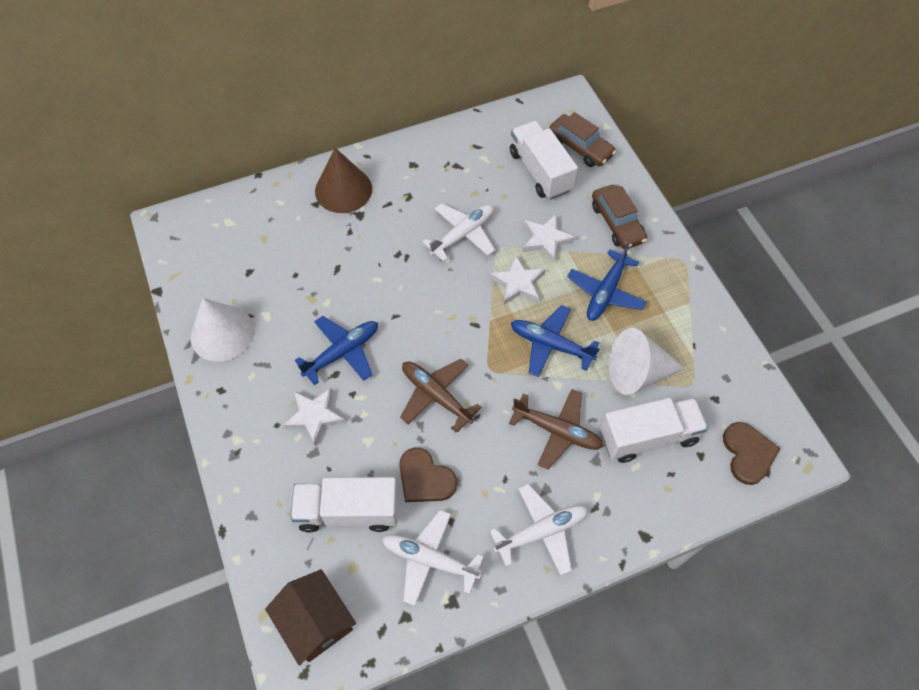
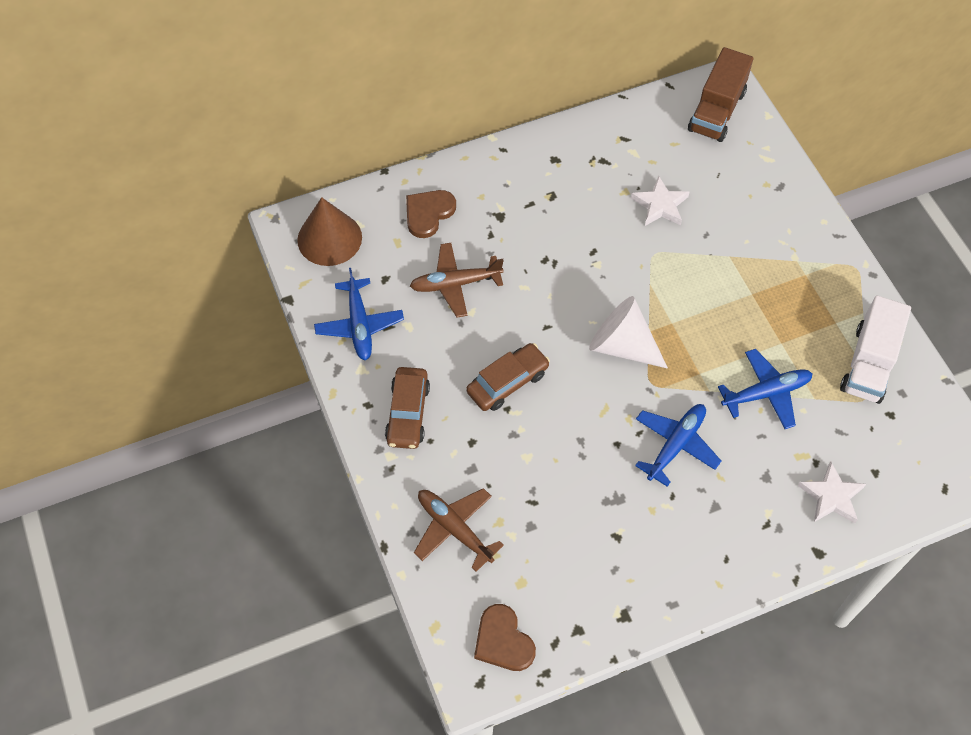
brown house: 1 -> 0
brown truck: 0 -> 1
white cone: 2 -> 1
white plane: 3 -> 0
white star: 3 -> 2
white truck: 3 -> 1

